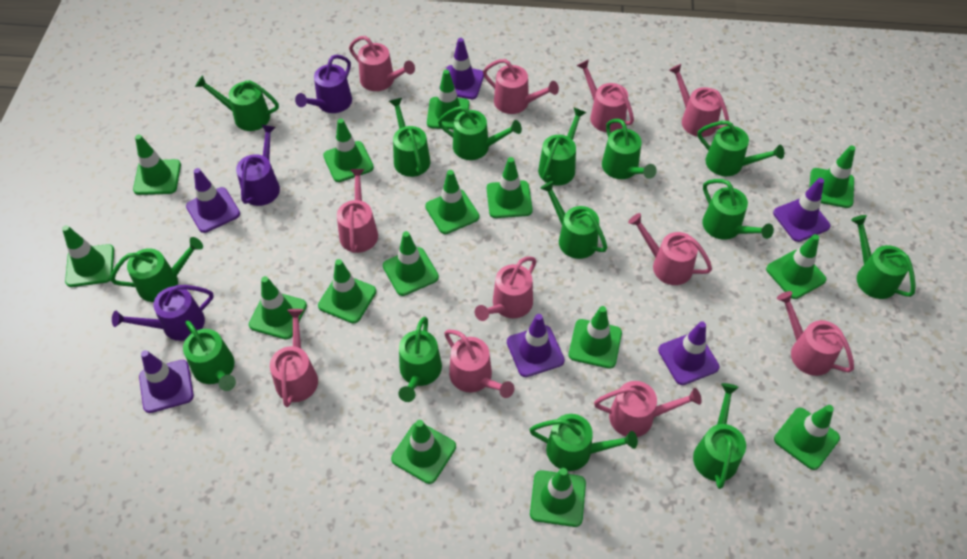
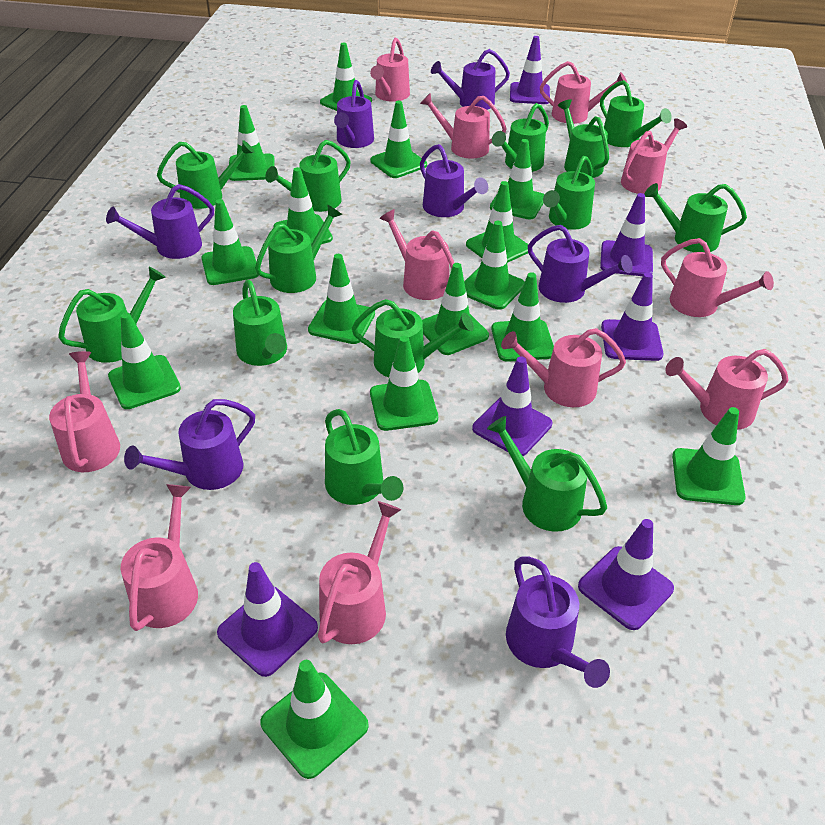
green watering can: 14 -> 13
purple watering can: 3 -> 7

